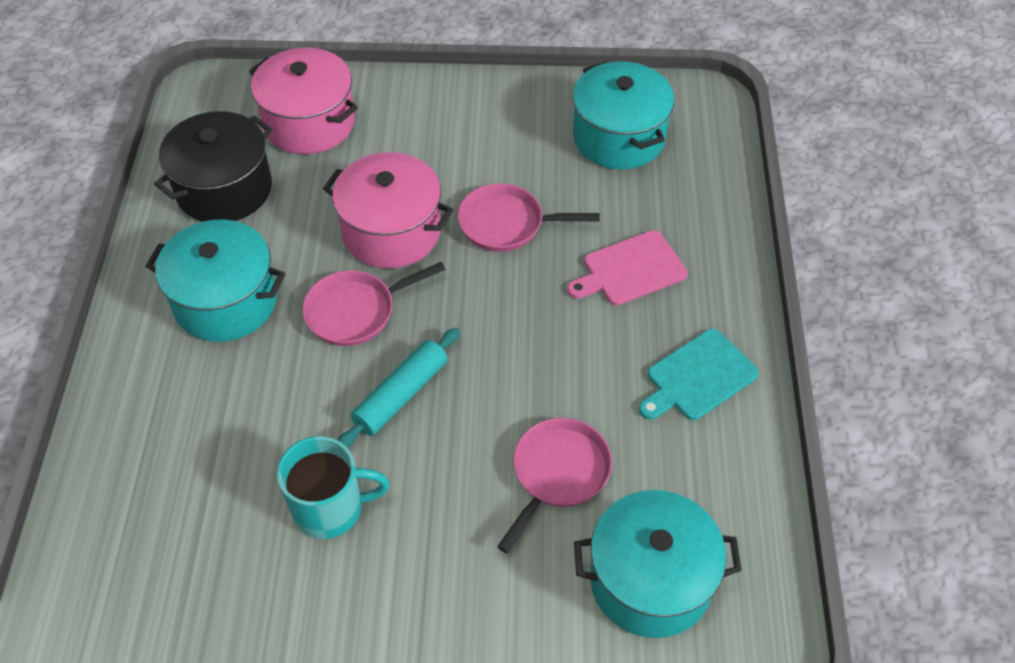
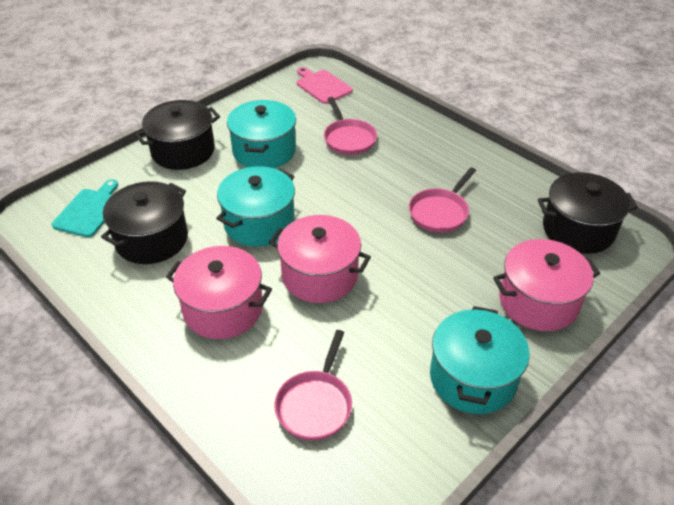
black pot: 1 -> 3
pink pot: 2 -> 3
turquoise mug: 1 -> 0
turquoise rolling pin: 1 -> 0

